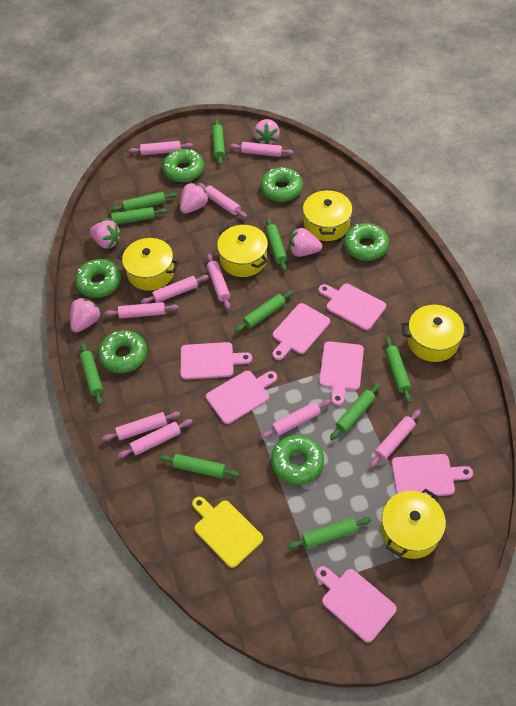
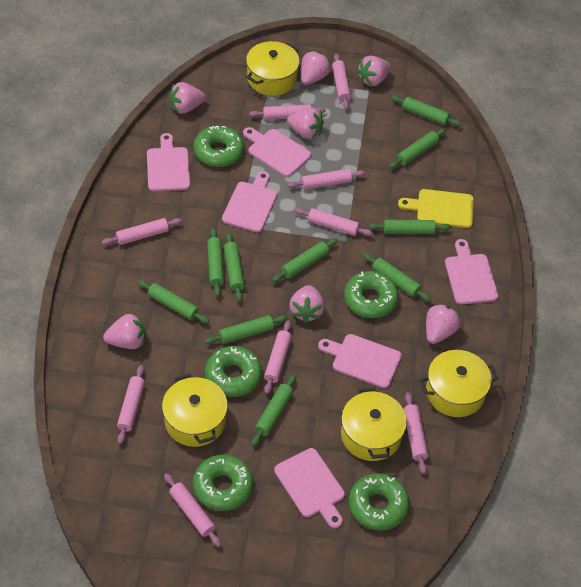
green donut: 6 -> 5
pink cutting board: 7 -> 6
pink rolling pin: 10 -> 9
pink strawberry: 5 -> 7
yellow pot: 5 -> 4

